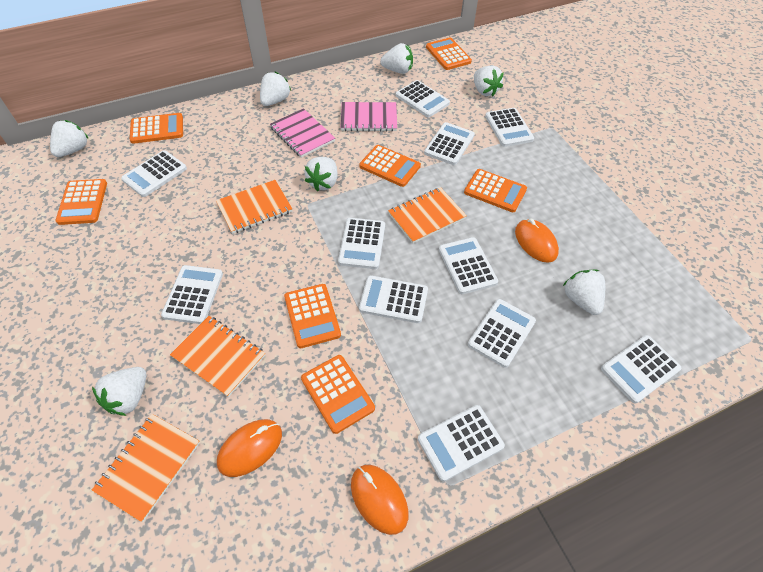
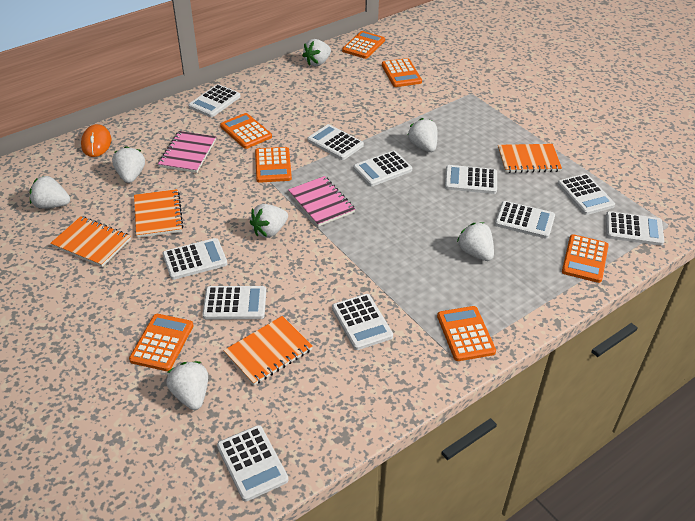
orange mouse: 3 -> 1

